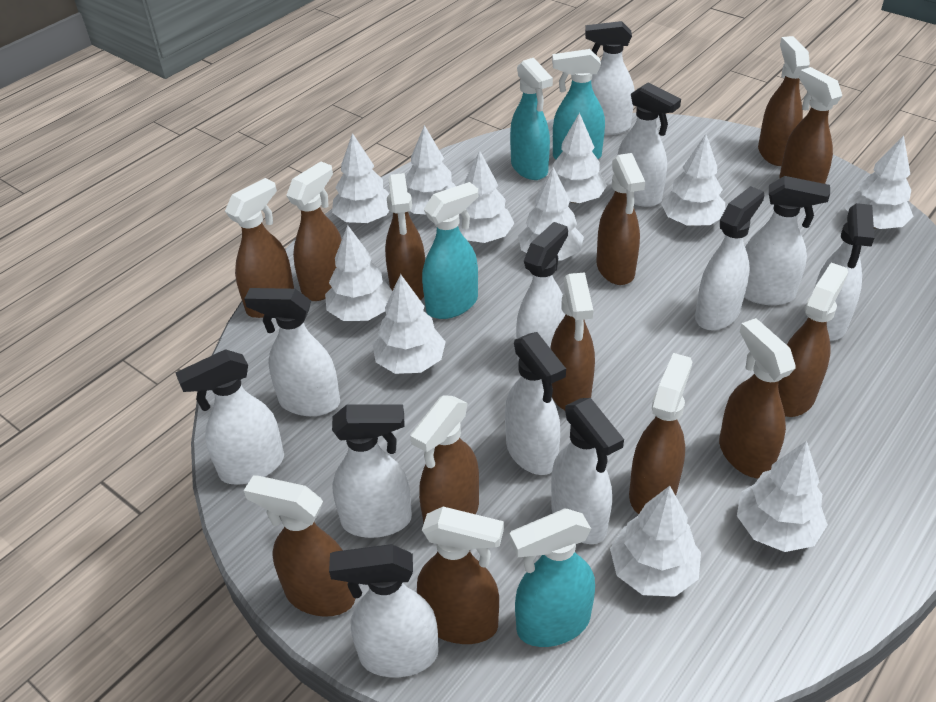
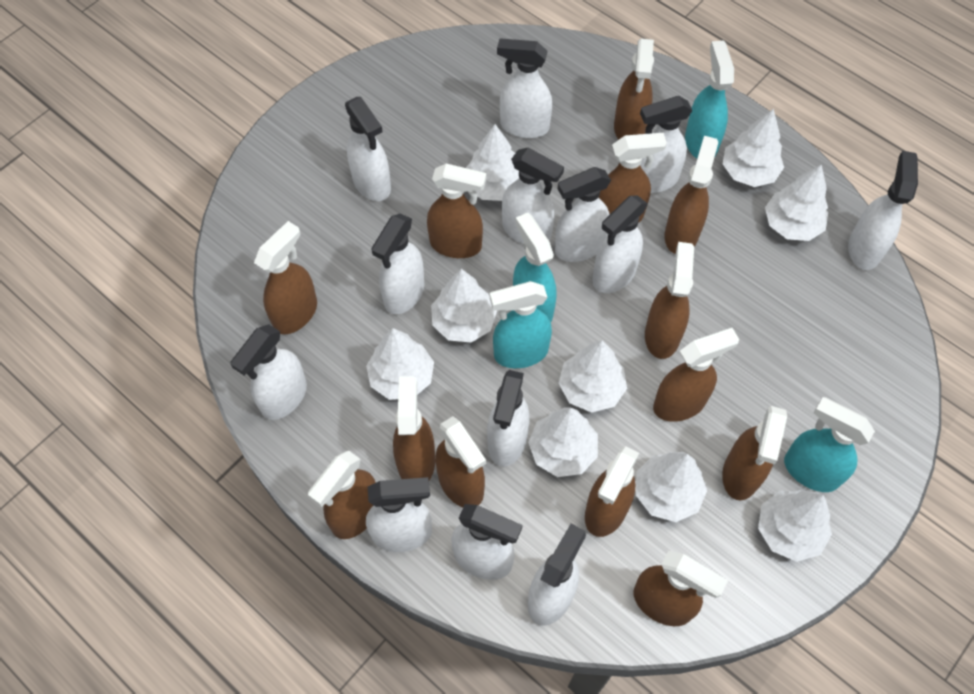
white spray bottle: 12 -> 13
white tree: 11 -> 9

